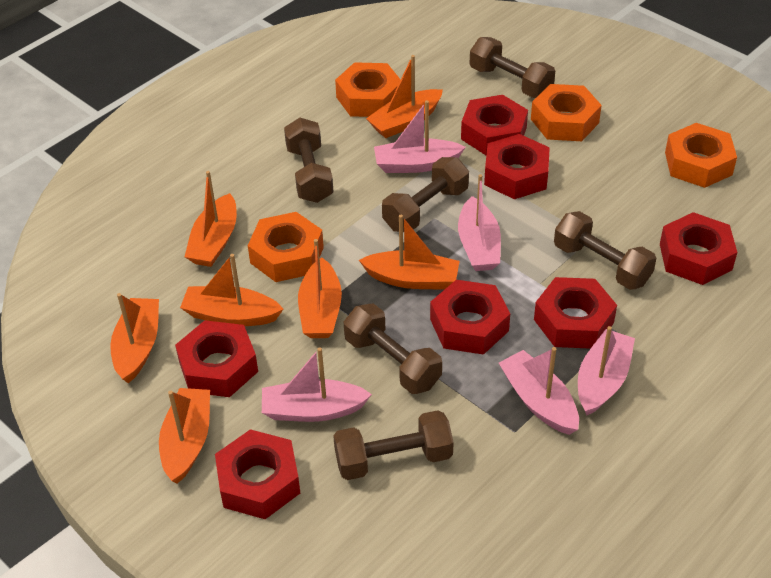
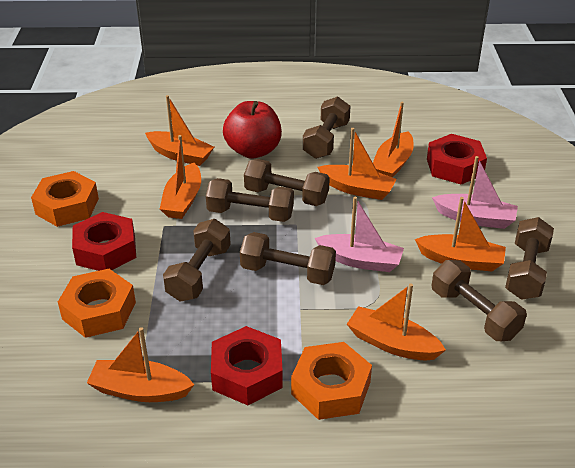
brown dumbbell: 6 -> 7
orange nut: 4 -> 3
pink boat: 5 -> 2
red apple: 0 -> 1
red nut: 7 -> 3

